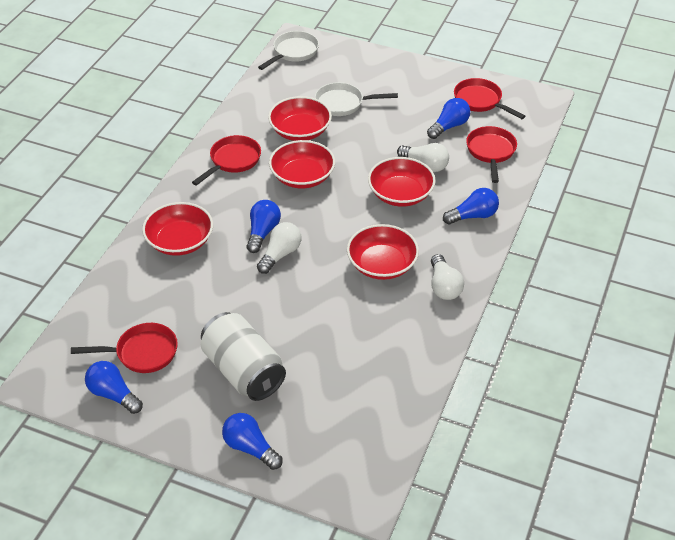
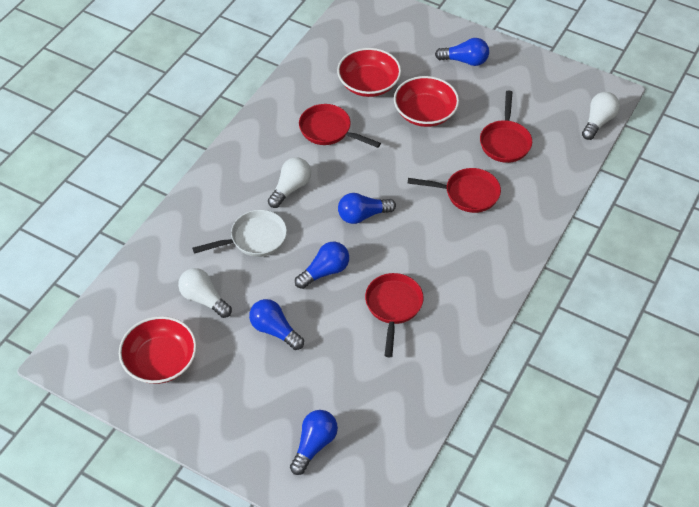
red bowl: 5 -> 3
white can: 1 -> 0
white pan: 2 -> 1

